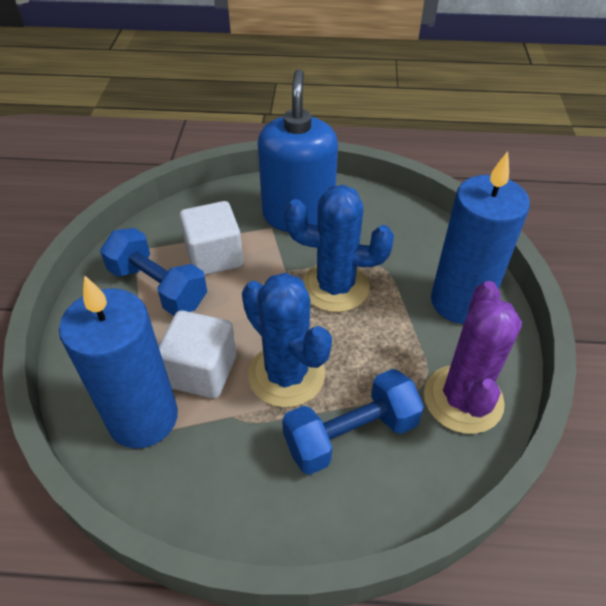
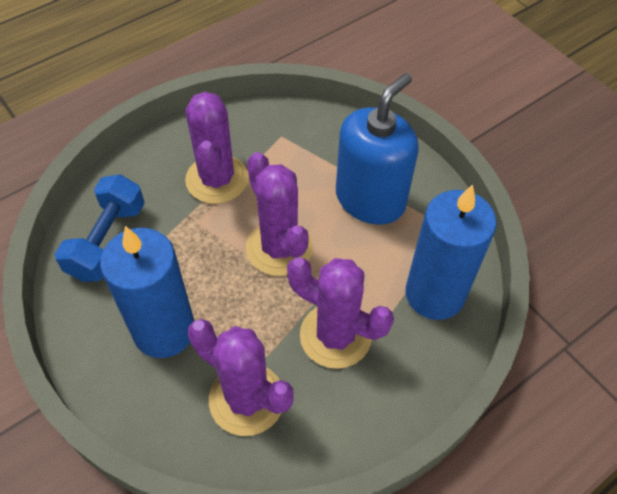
blue cactus: 2 -> 0
blue dumbbell: 2 -> 1
purple cactus: 1 -> 4
white cube: 2 -> 0

